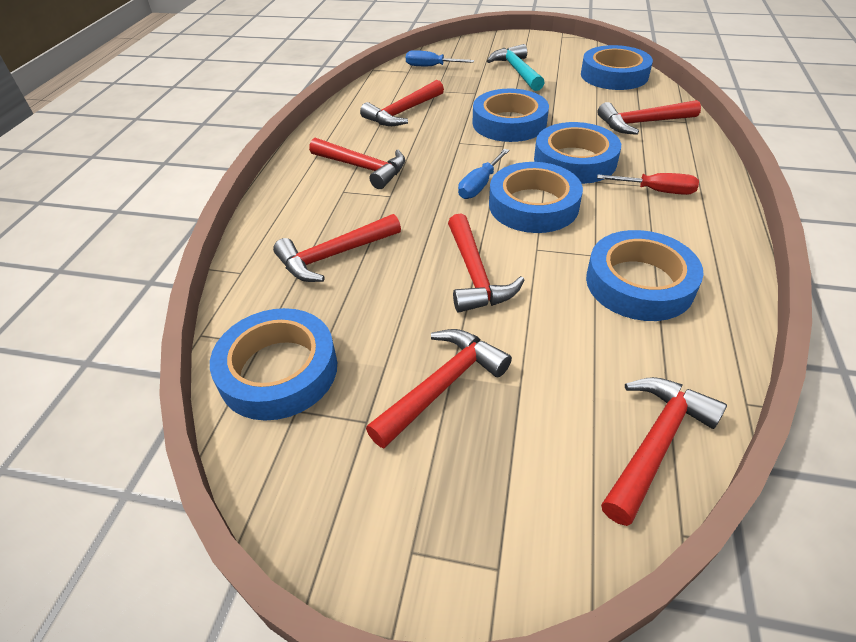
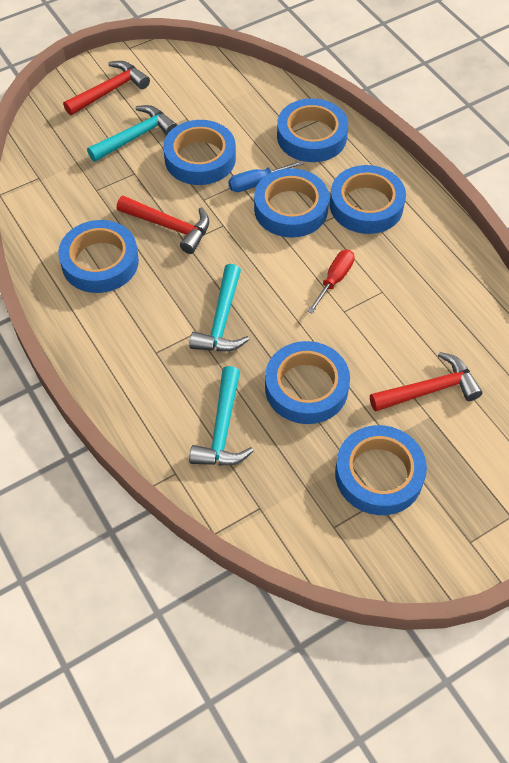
blue screwdriver: 2 -> 1
blue tape: 6 -> 7
red hammer: 7 -> 3
turquoise hammer: 1 -> 3

